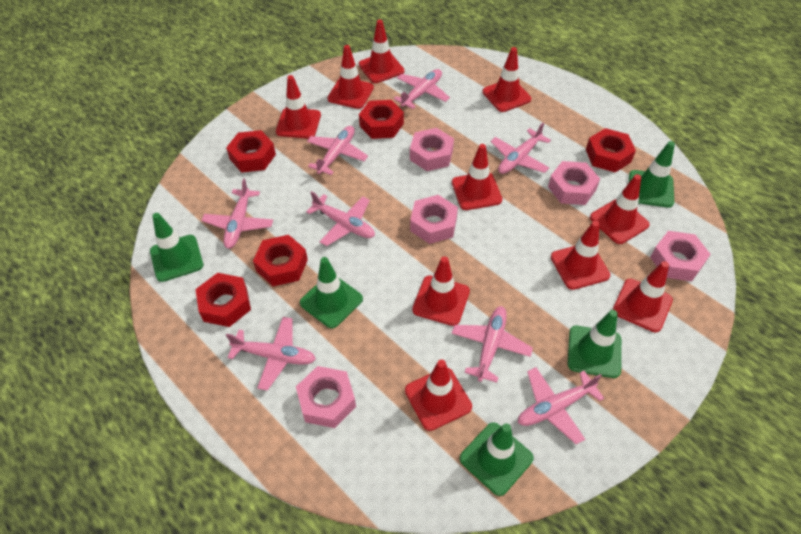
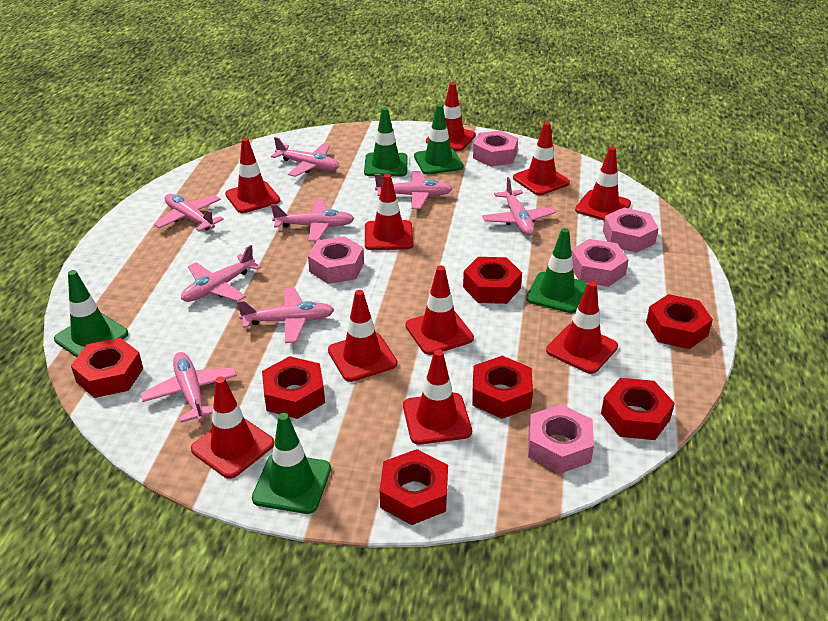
red nut: 5 -> 7

